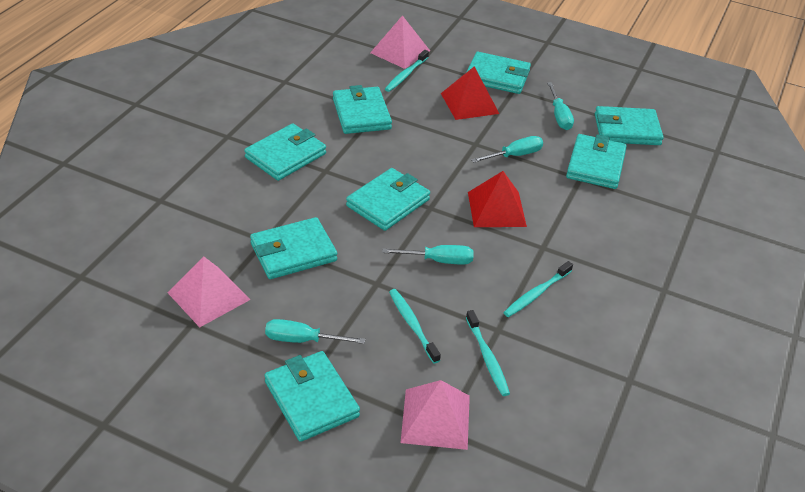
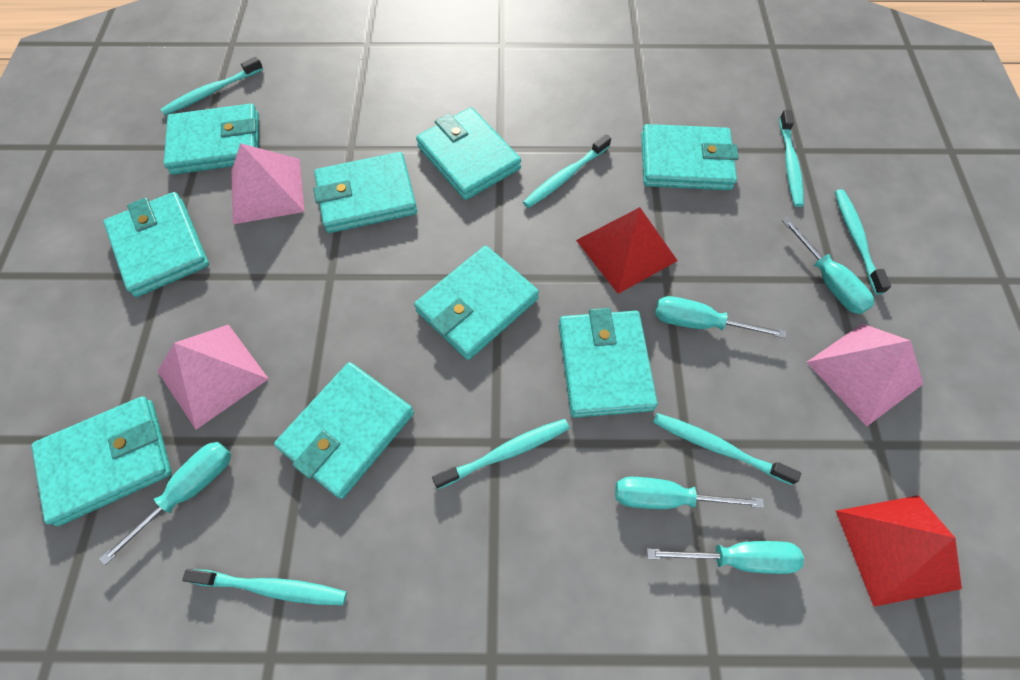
turquoise screwdriver: 4 -> 5
turquoise toothbrush: 4 -> 7
turquoise wallet: 8 -> 9

